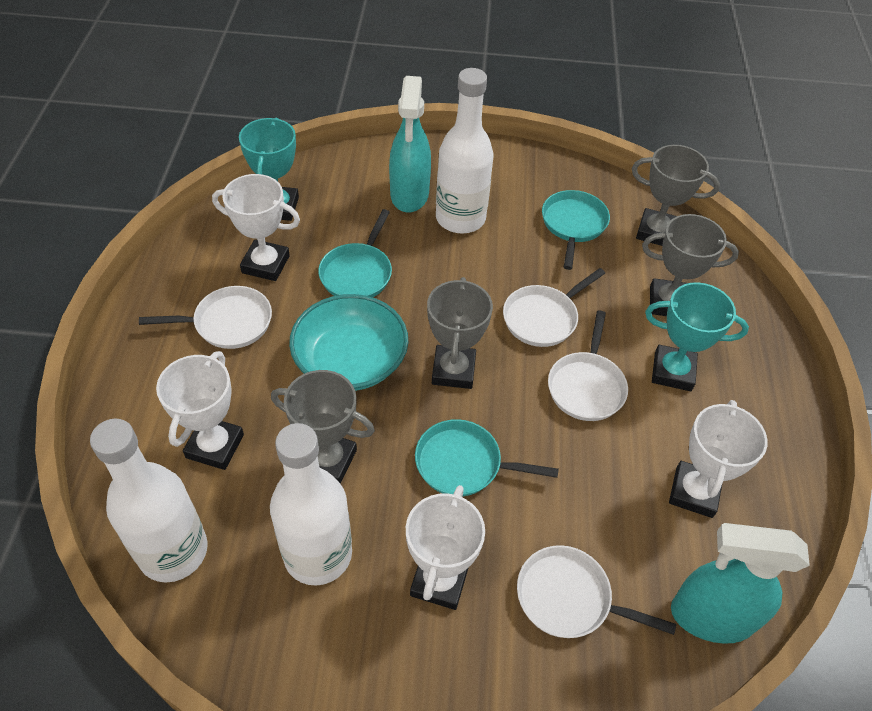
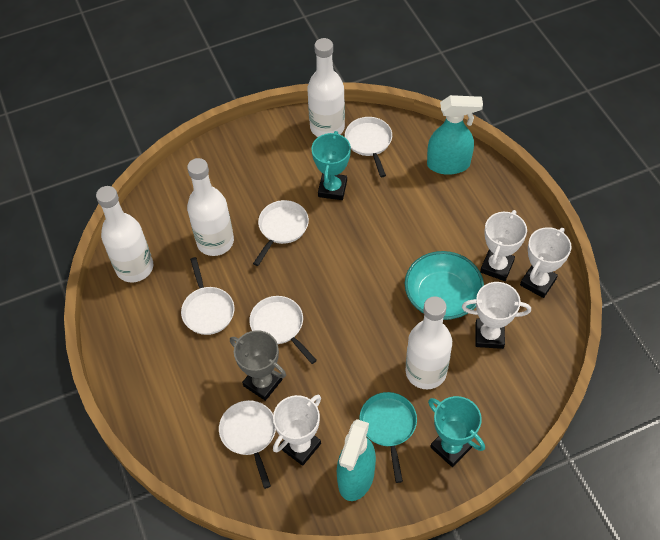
grey trophy: 4 -> 1
turquoise pan: 3 -> 1
white bottle: 3 -> 4
white pan: 4 -> 5

